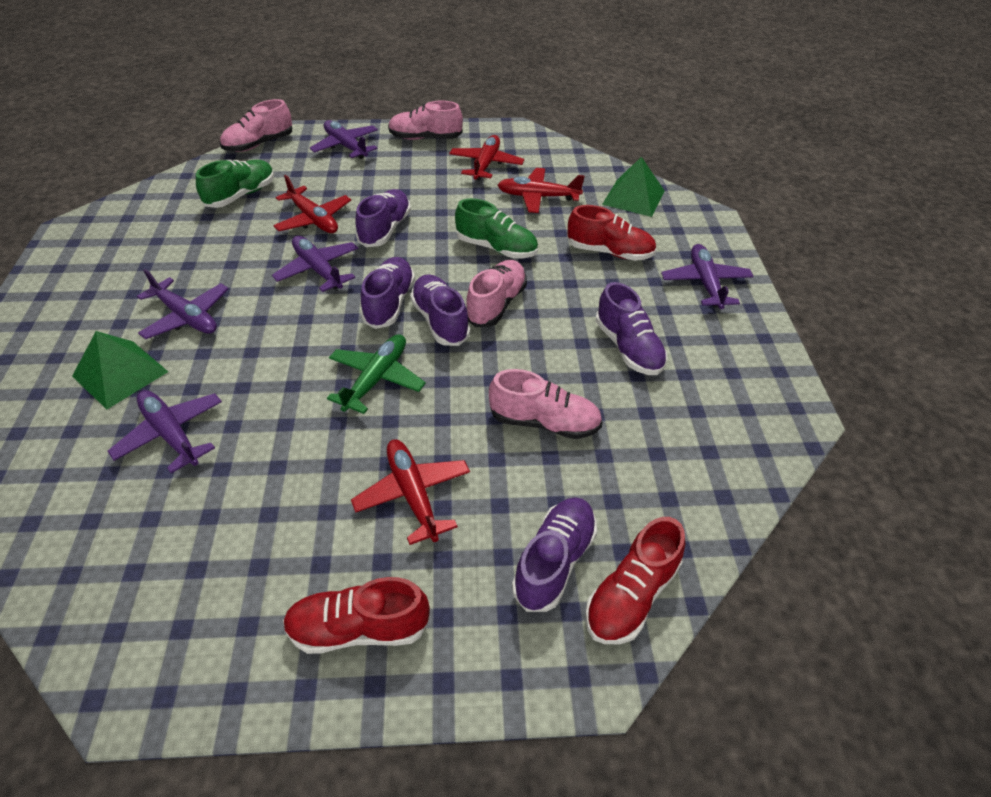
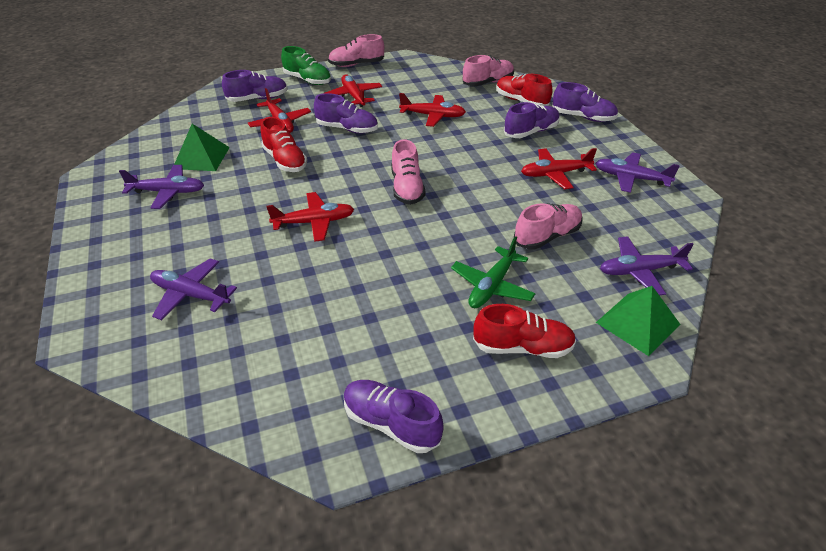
green shoe: 2 -> 1
purple plane: 5 -> 4
red plane: 4 -> 5

